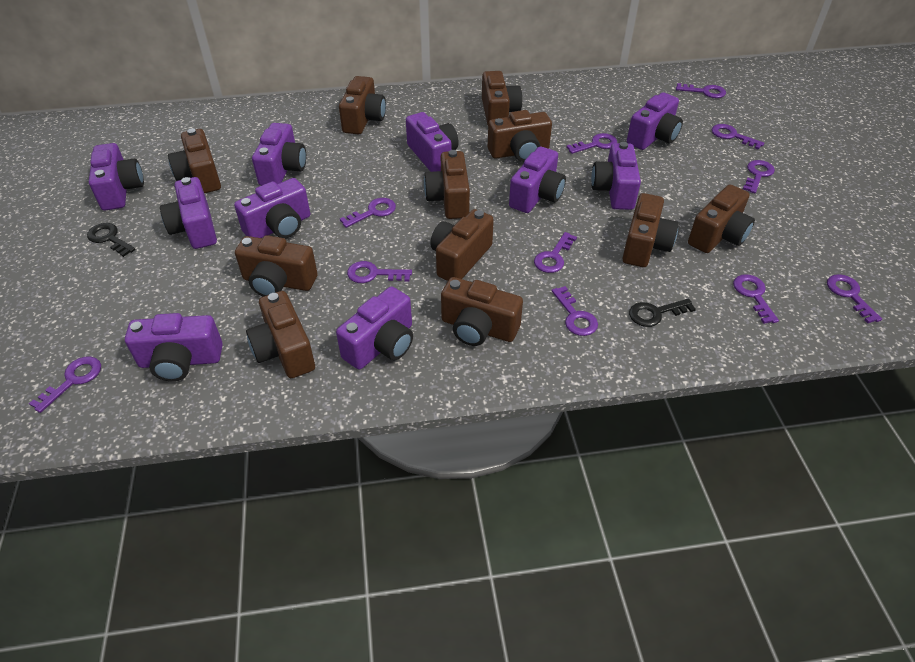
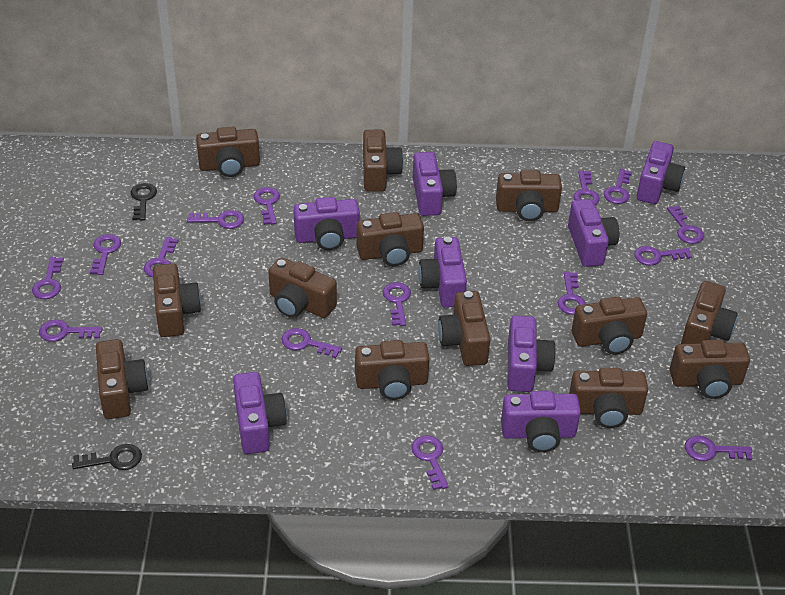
brown camera: 11 -> 13
purple camera: 10 -> 8
purple key: 11 -> 15

